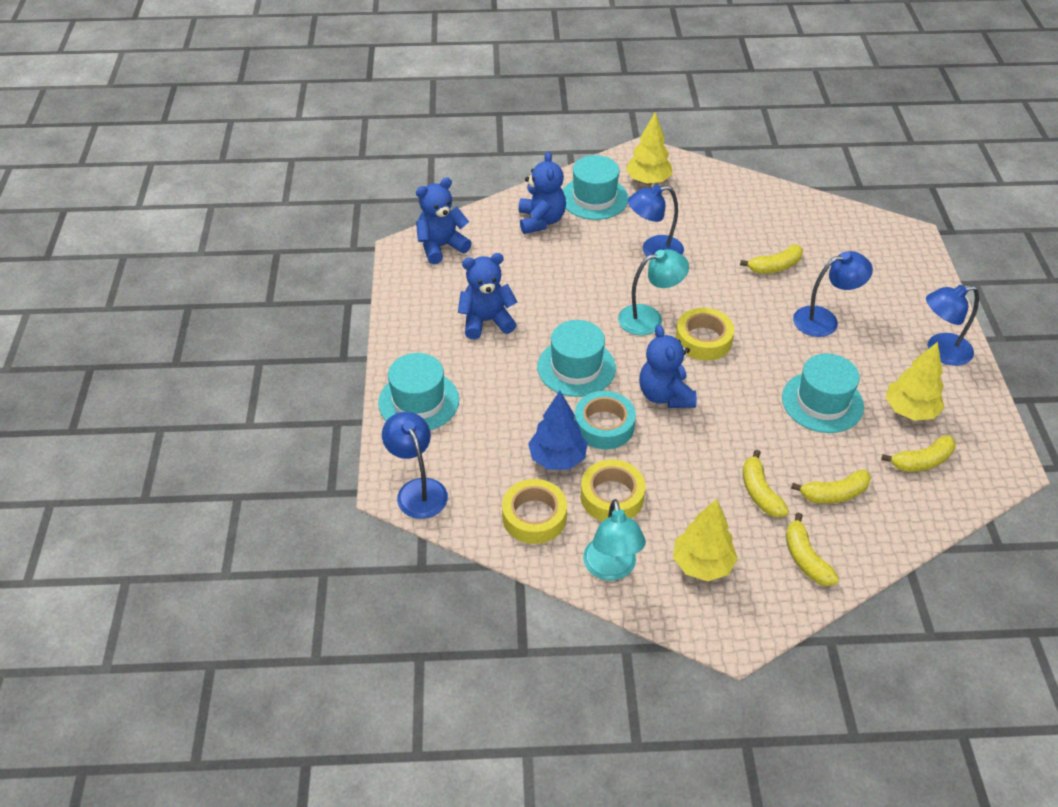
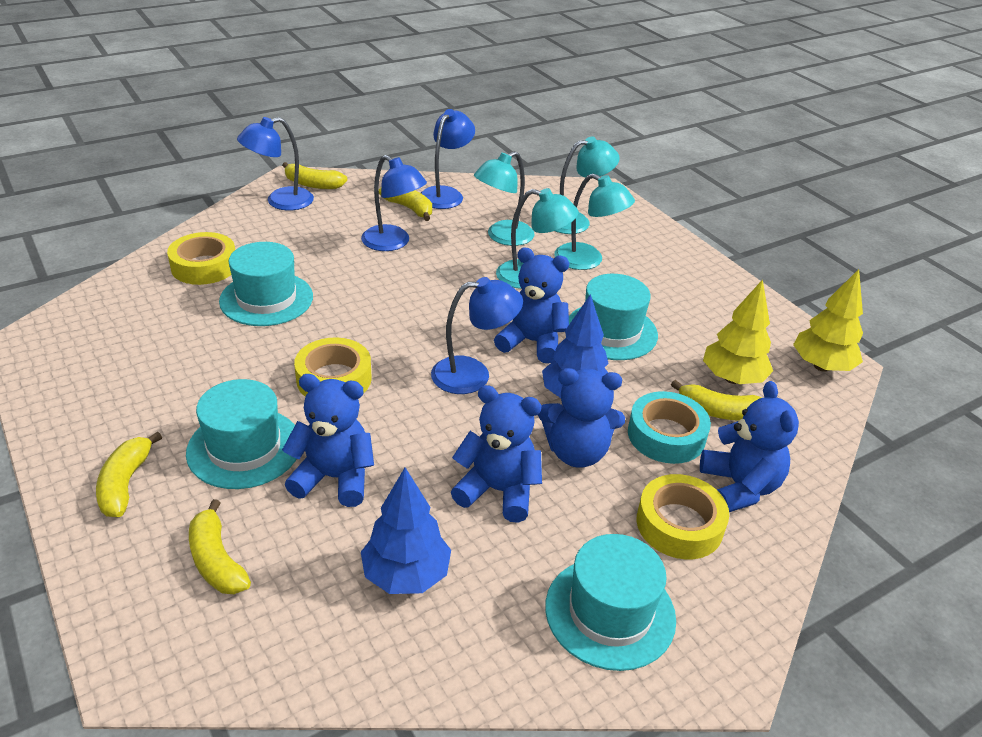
blue teddy bear: 4 -> 5
blue tree: 1 -> 2
turquoise lamp: 2 -> 4
yellow tree: 3 -> 2

